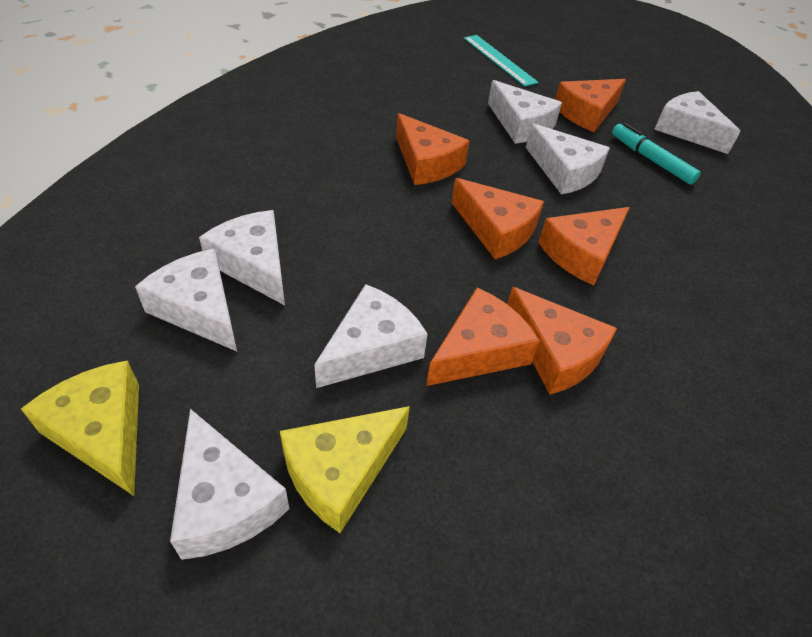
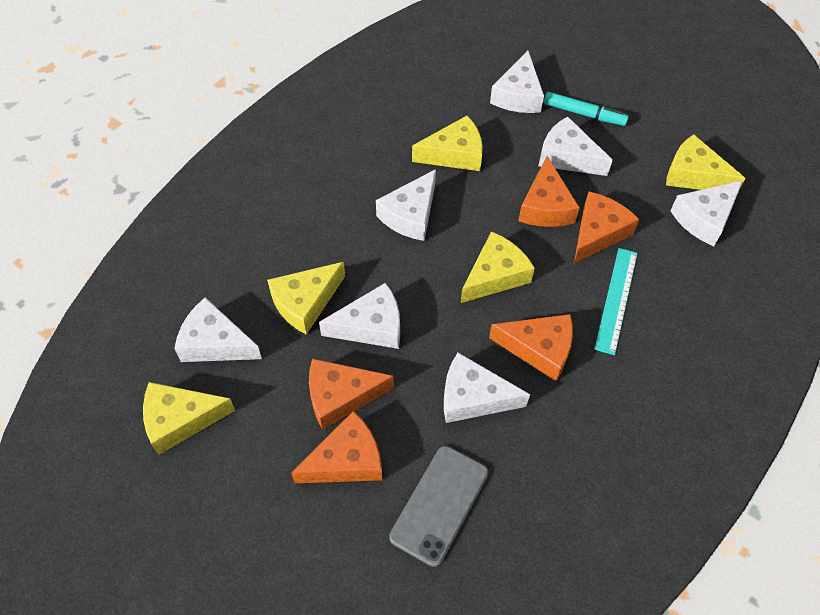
grey phone: 0 -> 1
orange cheese: 6 -> 5
yellow cheese: 2 -> 5

